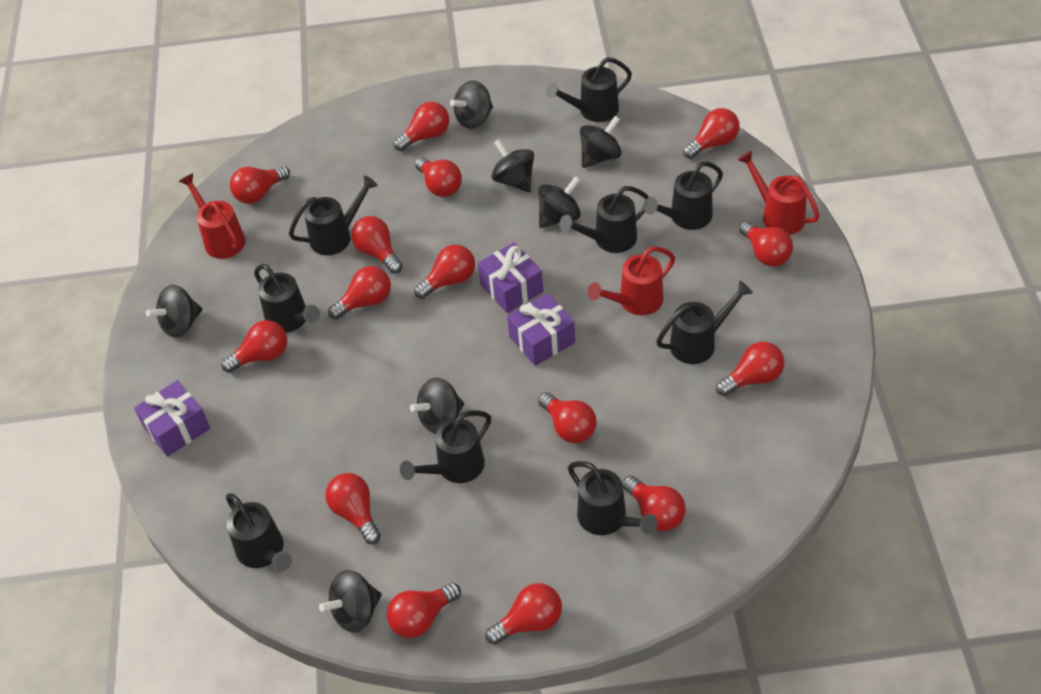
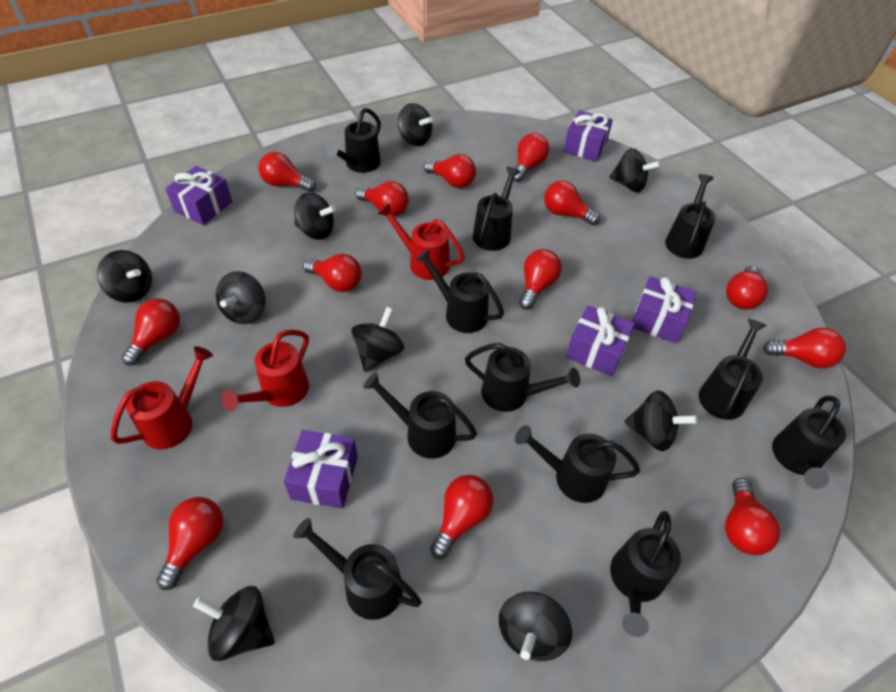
black spinning top: 7 -> 9
black watering can: 9 -> 11
purple gift: 3 -> 5
red light bulb: 15 -> 13

